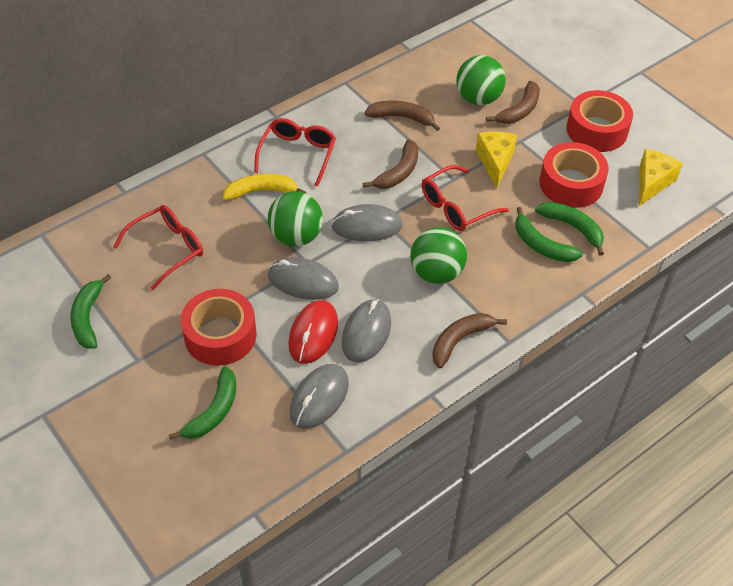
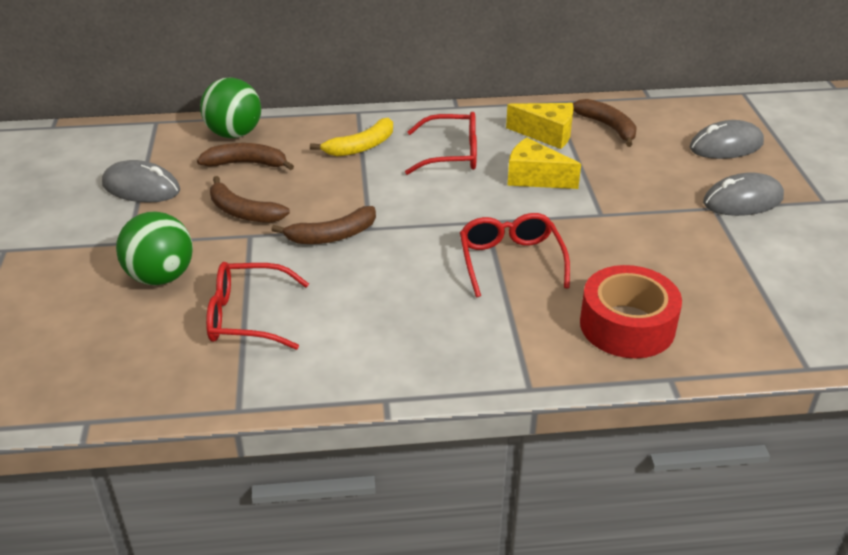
green ball: 3 -> 2
green banana: 4 -> 0
grey mouse: 4 -> 3
red mouse: 1 -> 0
red tape: 3 -> 1

